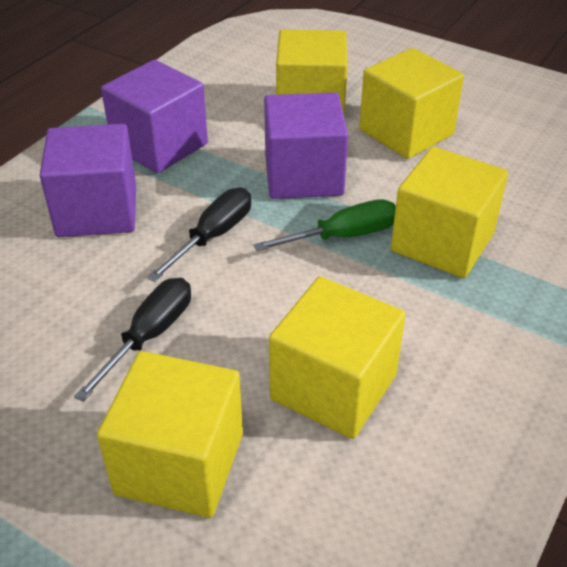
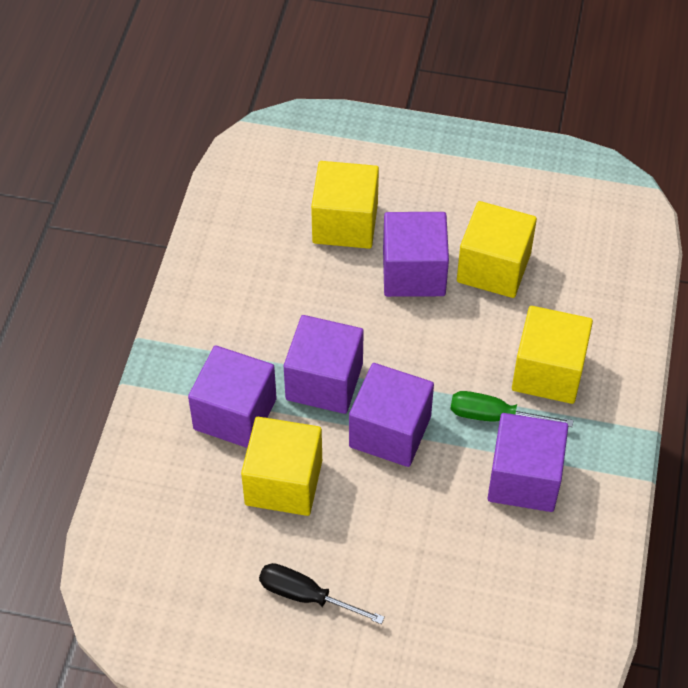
black screwdriver: 2 -> 1
purple cube: 3 -> 5
yellow cube: 5 -> 4

